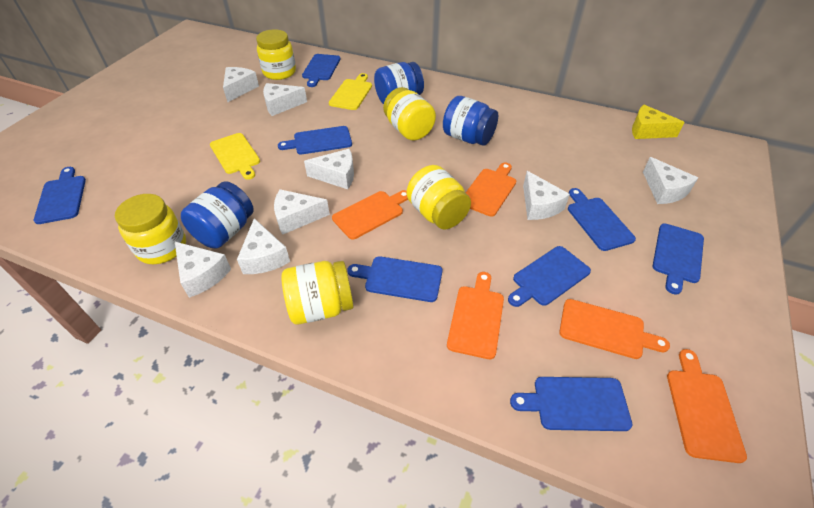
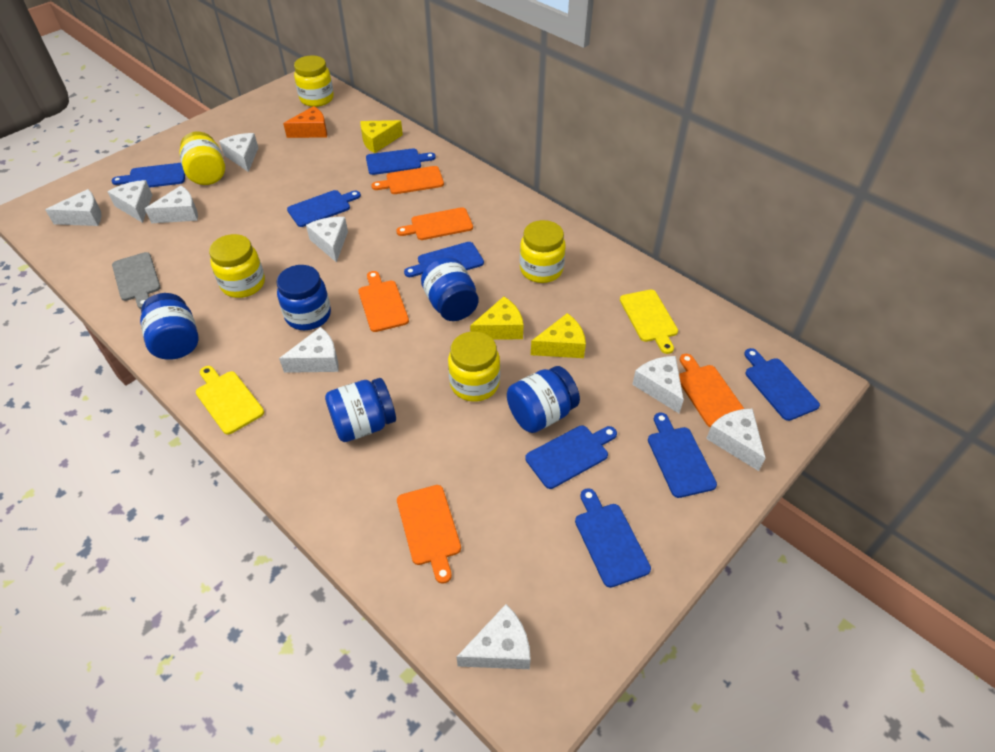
blue jar: 3 -> 5
grey cutting board: 0 -> 1
orange cheese: 0 -> 1
white cheese: 8 -> 9
yellow cheese: 1 -> 3

